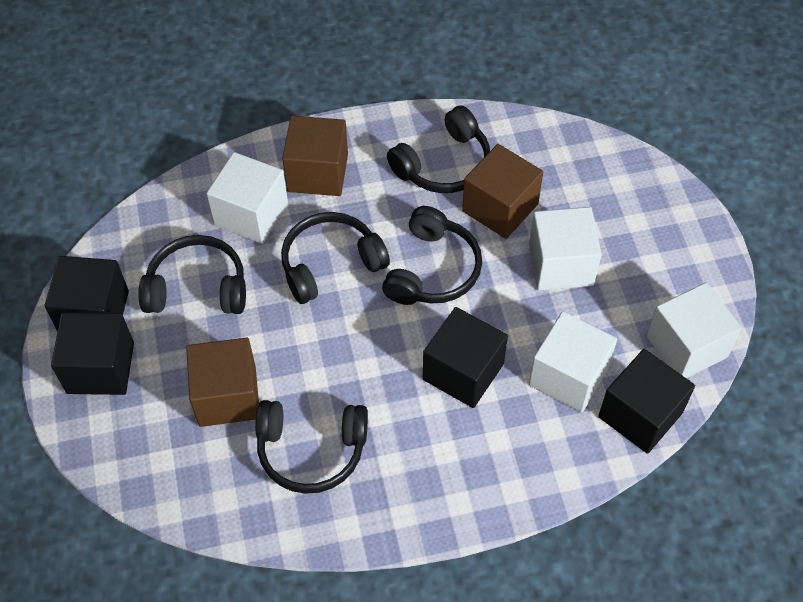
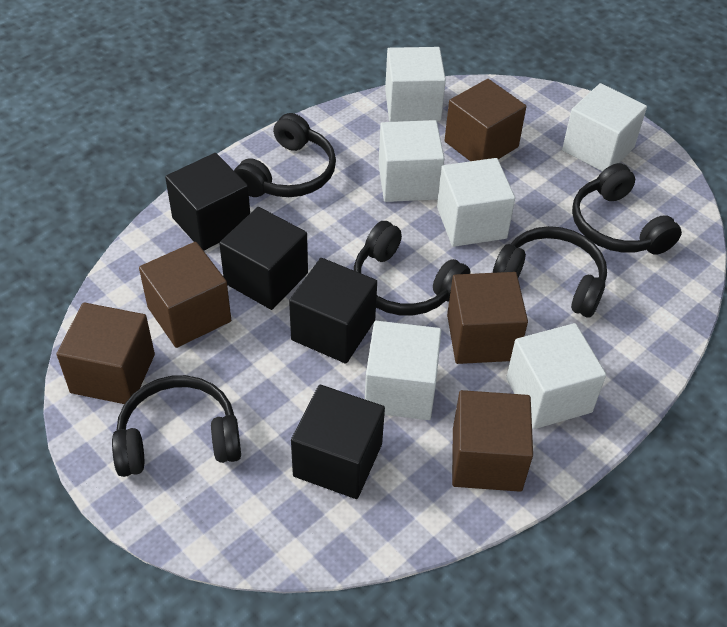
brown cube: 3 -> 5
white cube: 4 -> 6

